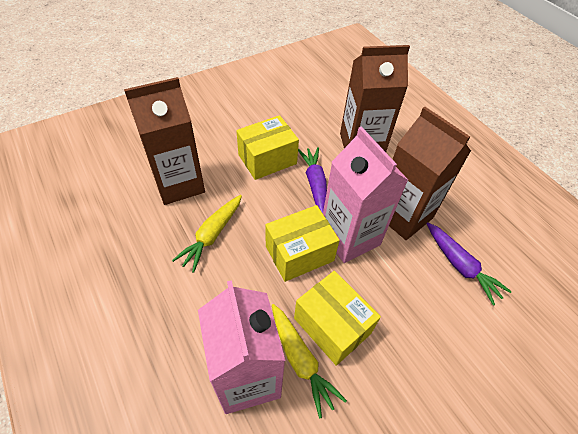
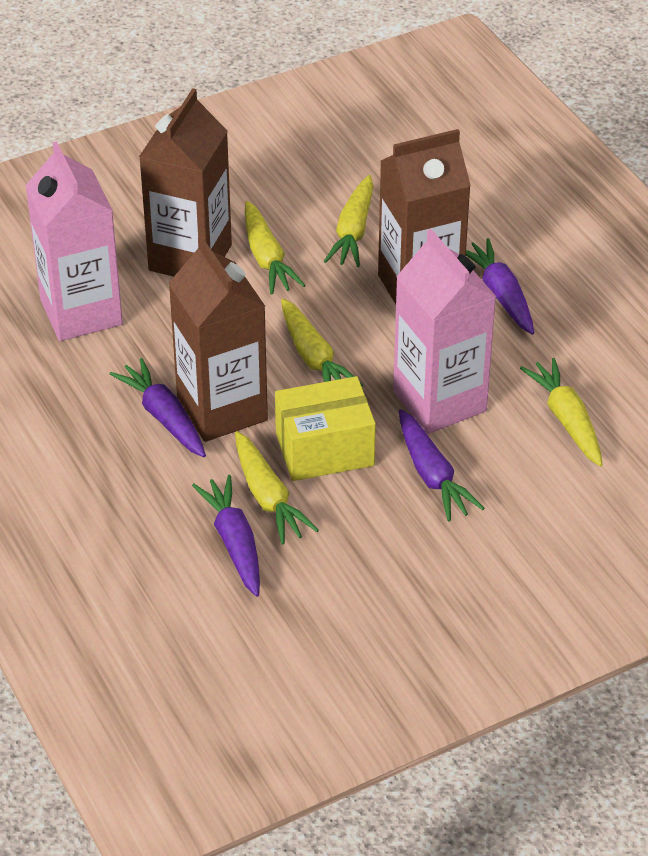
purple carrot: 2 -> 4
yellow box: 3 -> 1
yellow carrot: 2 -> 5

